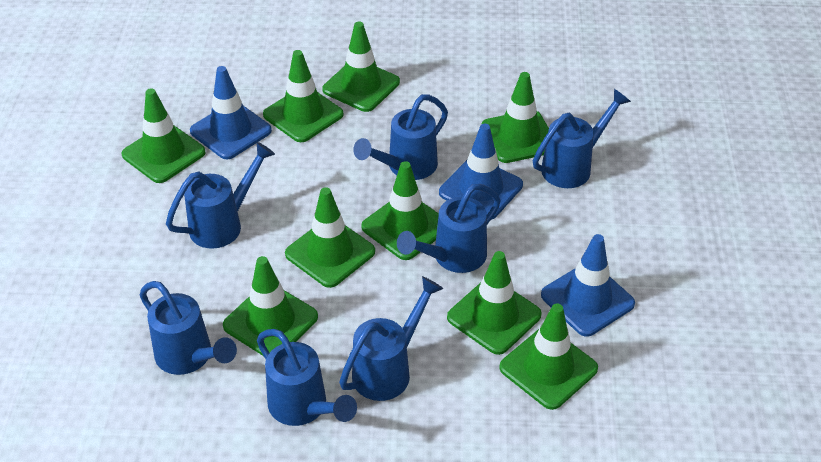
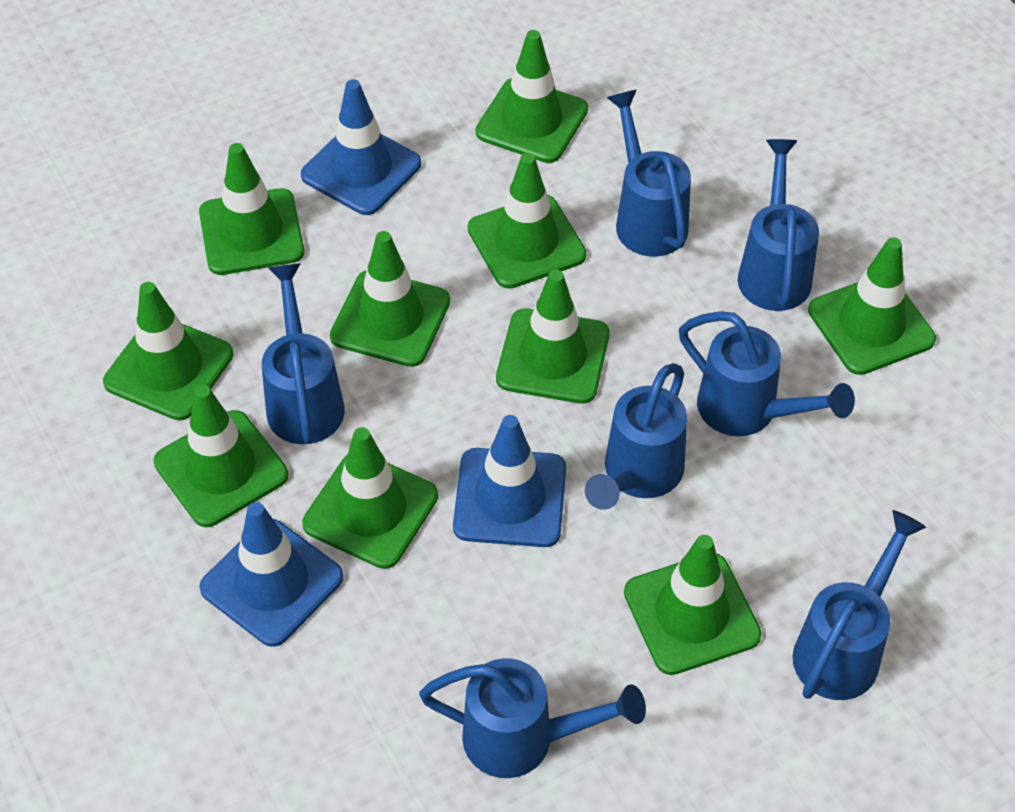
green traffic cone: 9 -> 10

